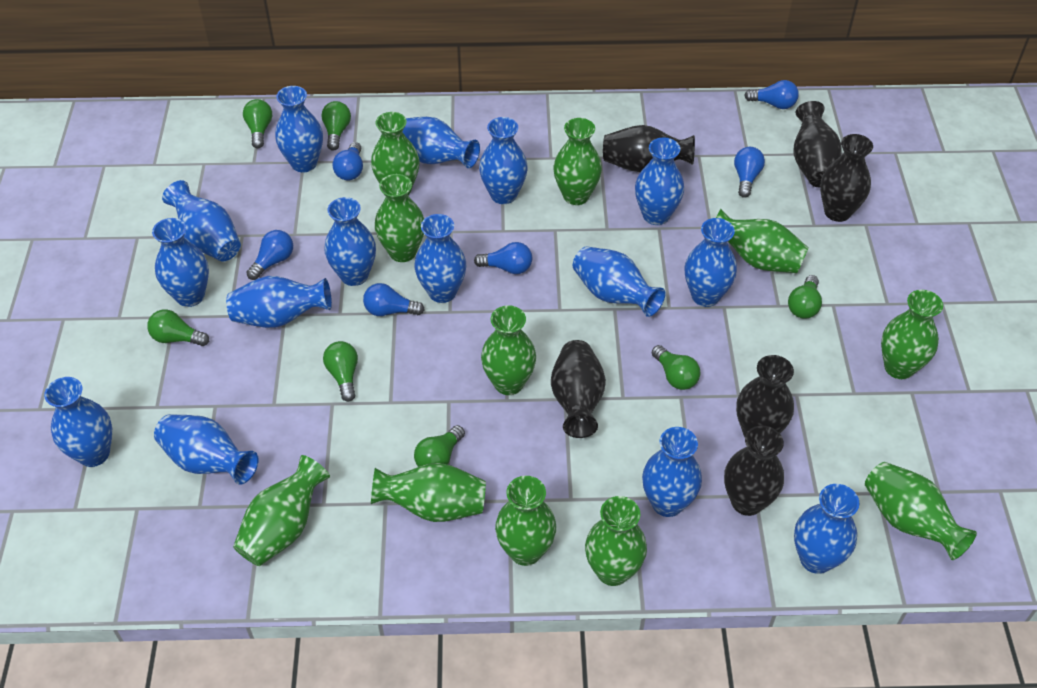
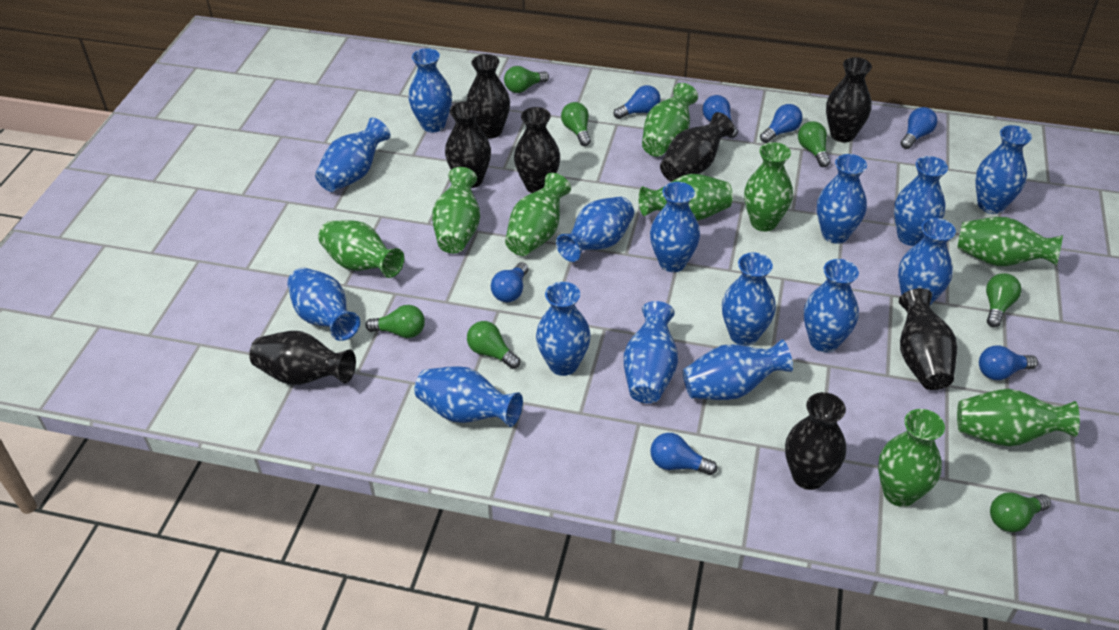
black vase: 6 -> 8
blue light bulb: 6 -> 7
green vase: 11 -> 9

